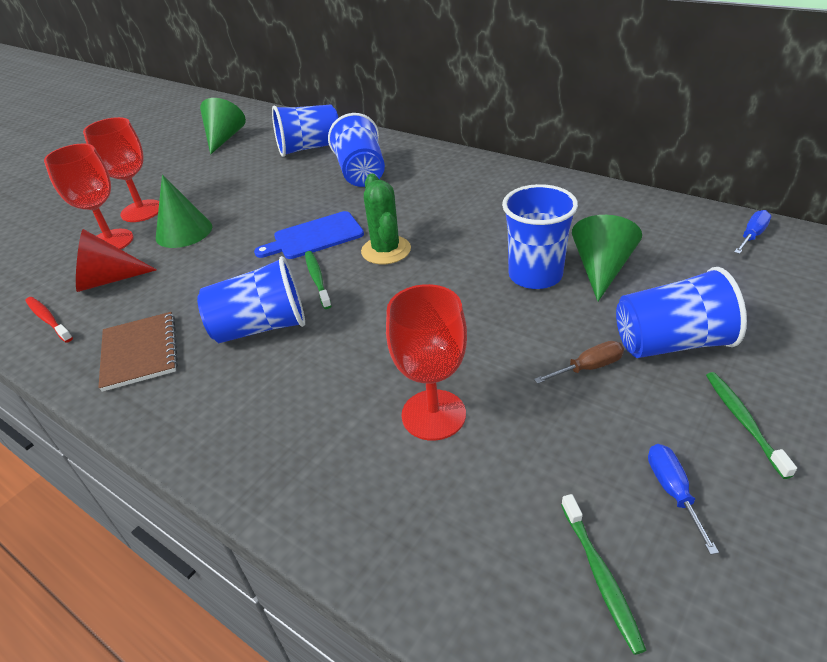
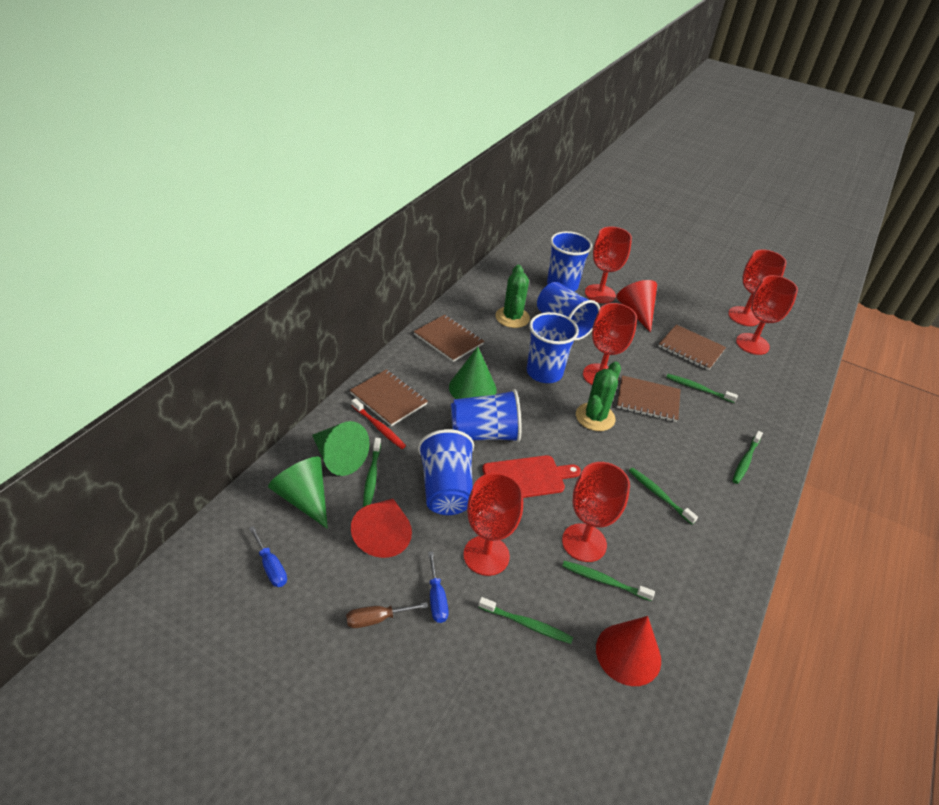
blue cutting board: 1 -> 0
brown notebook: 1 -> 4
green cactus: 1 -> 2
green toothbrush: 3 -> 6
red cone: 1 -> 3
red cutting board: 0 -> 1
red goblet: 3 -> 6

